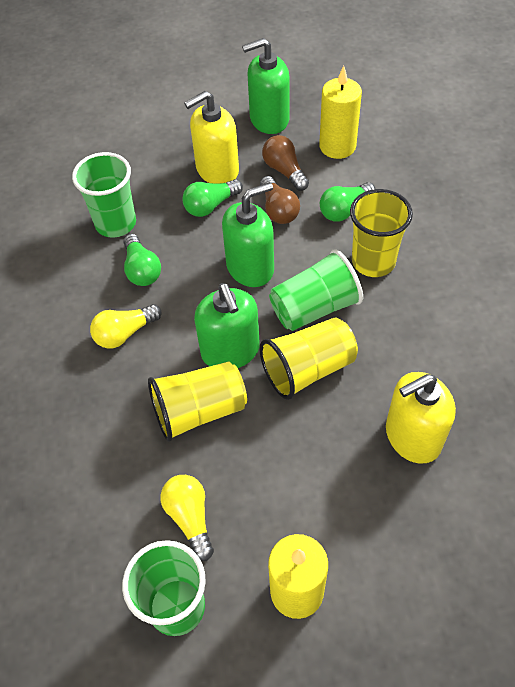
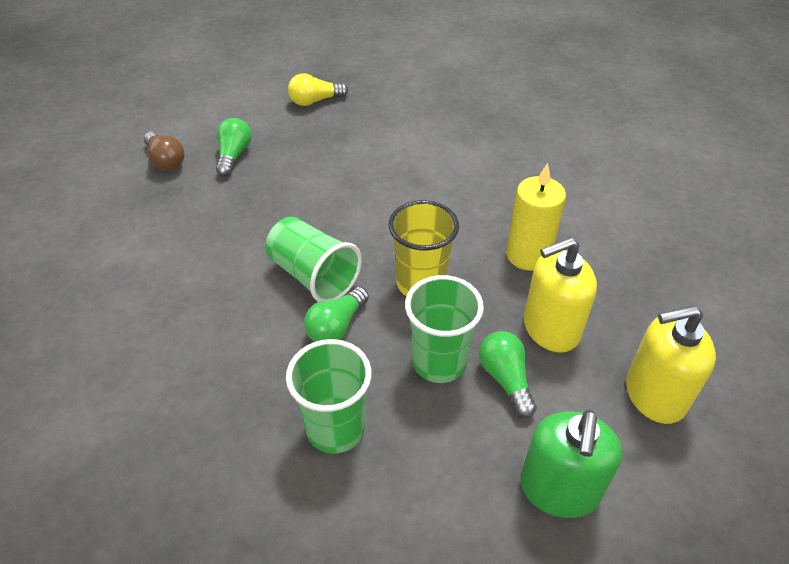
brown light bulb: 2 -> 1
green soap dispenser: 3 -> 1
yellow candle: 2 -> 1
yellow cup: 3 -> 1
yellow light bulb: 2 -> 1

